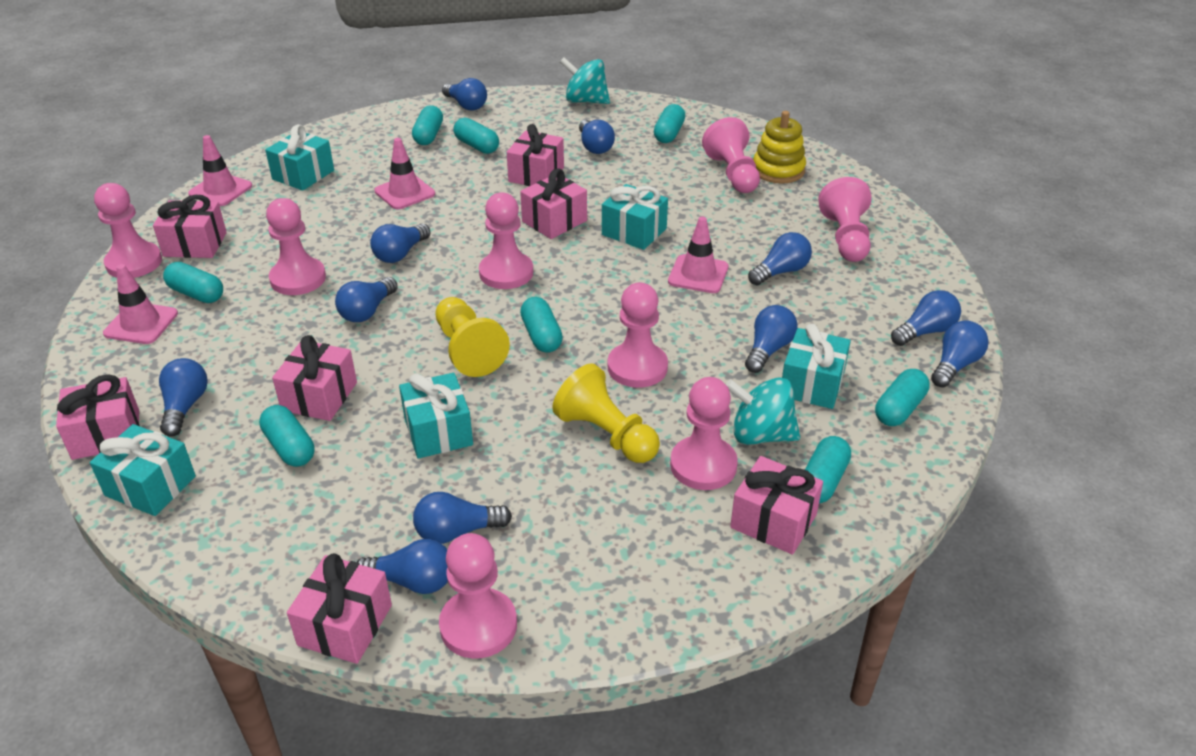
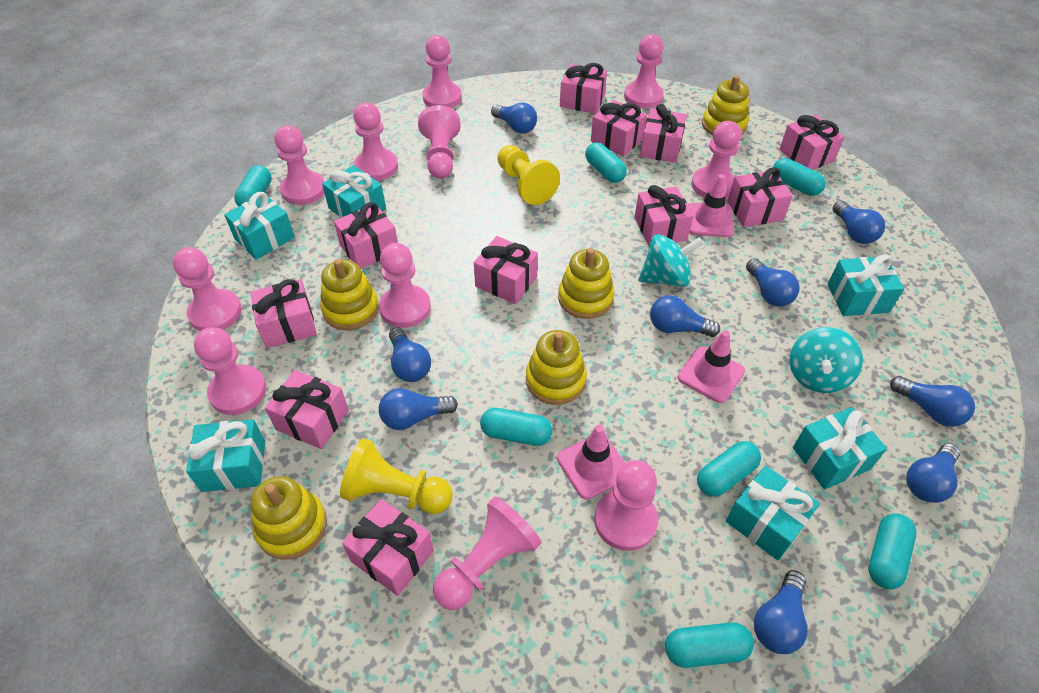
blue light bulb: 11 -> 9
pink gift: 7 -> 11
pink pawn: 8 -> 11
pink traffic cone: 4 -> 3
turquoise capsule: 8 -> 7
turquoise gift: 5 -> 6
yellow stacking toy: 1 -> 5

